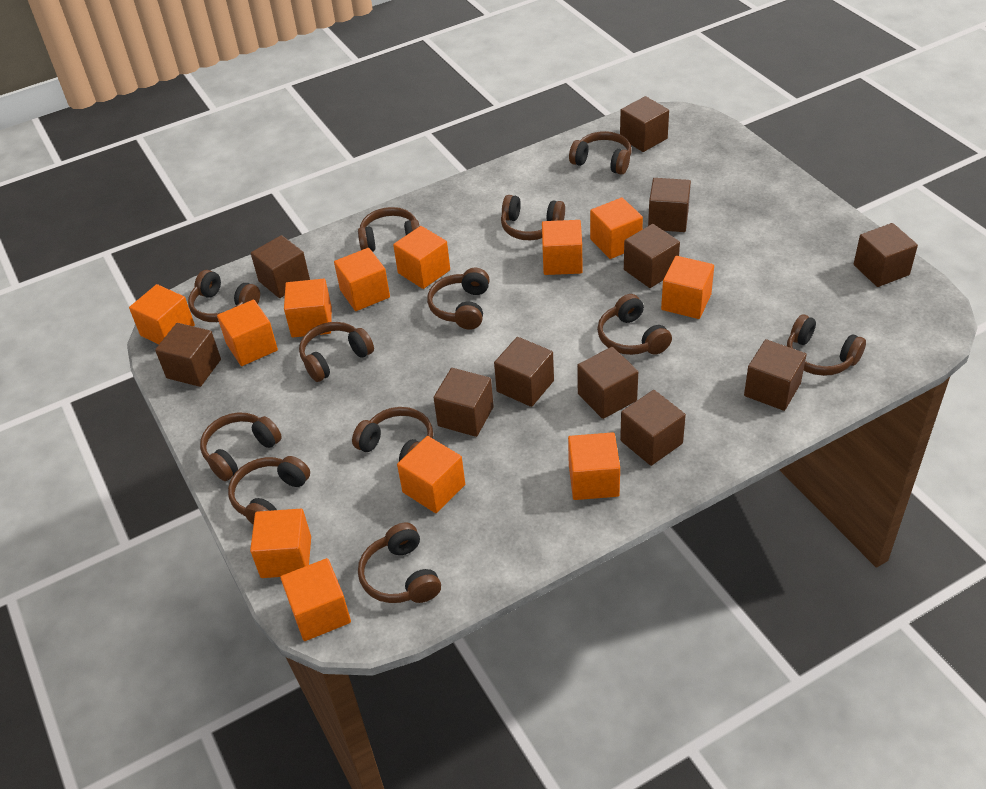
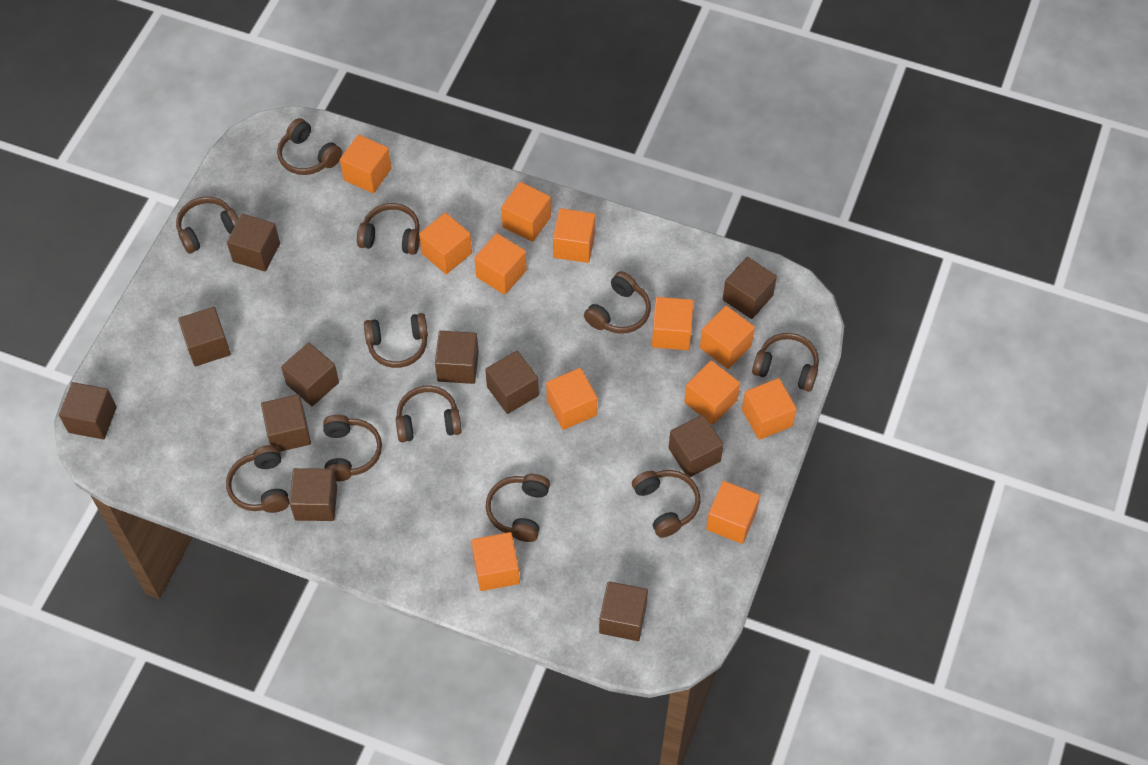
brown headphones: 12 -> 11

